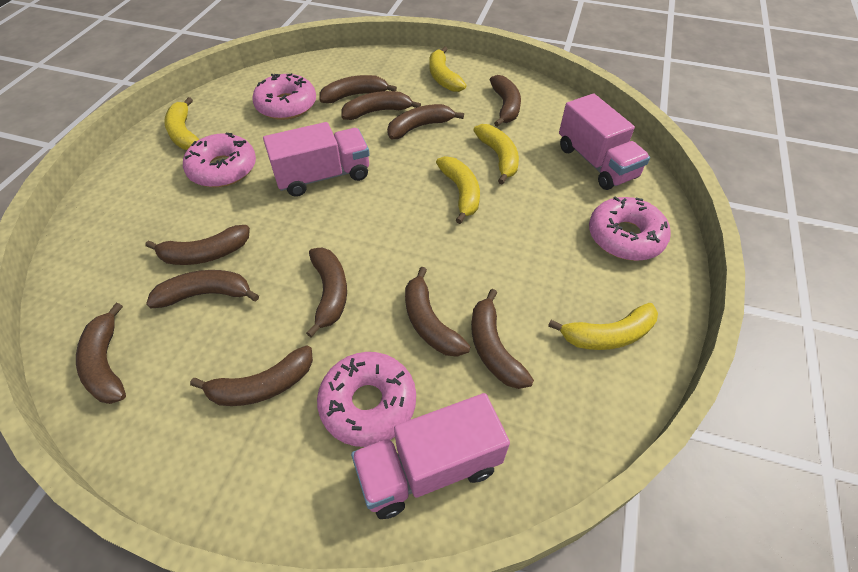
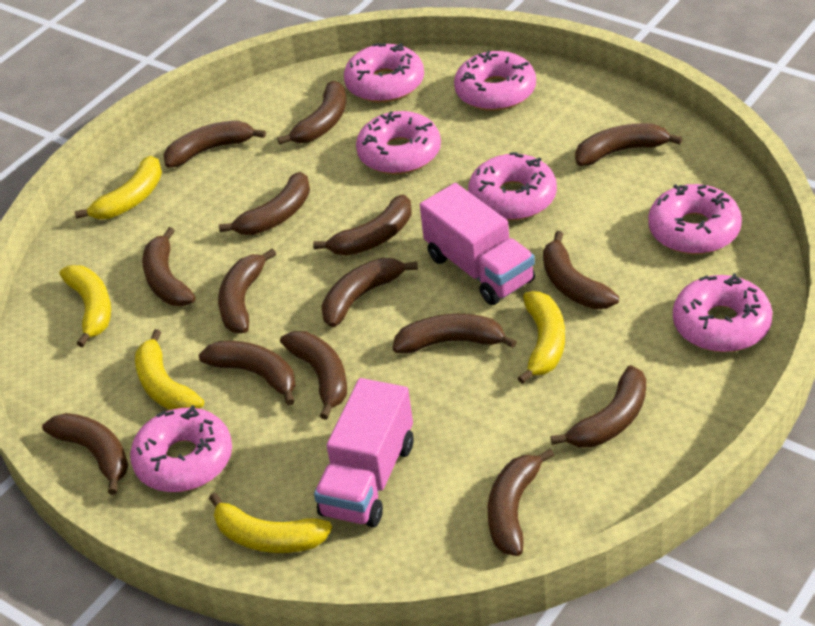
brown banana: 11 -> 15
pink donut: 4 -> 7
pink truck: 3 -> 2

